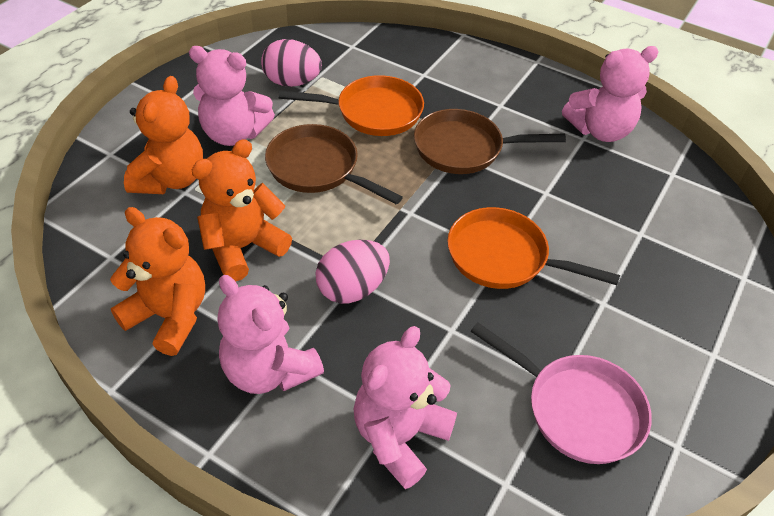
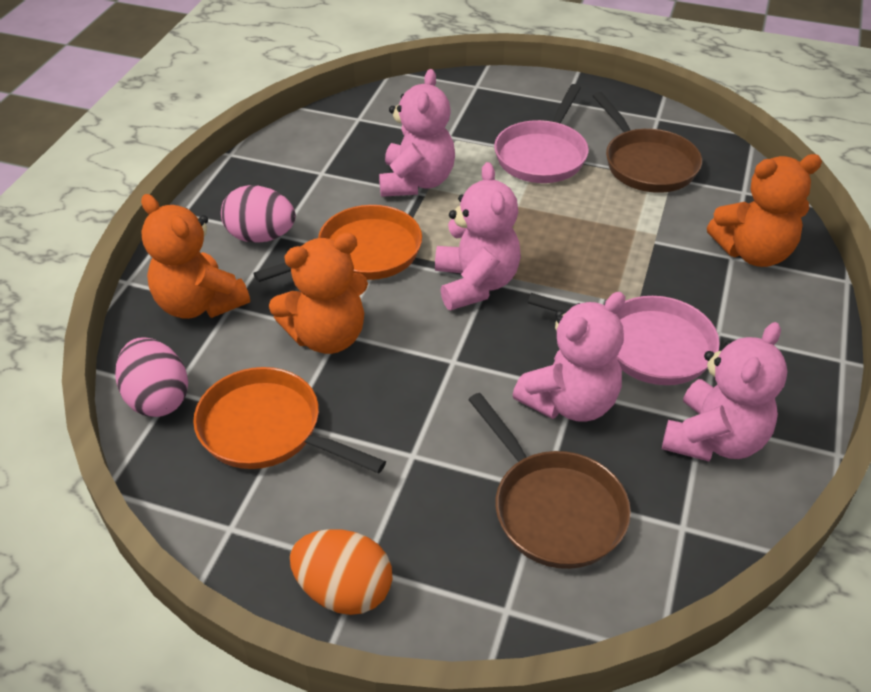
orange egg: 0 -> 1
pink pan: 1 -> 2

